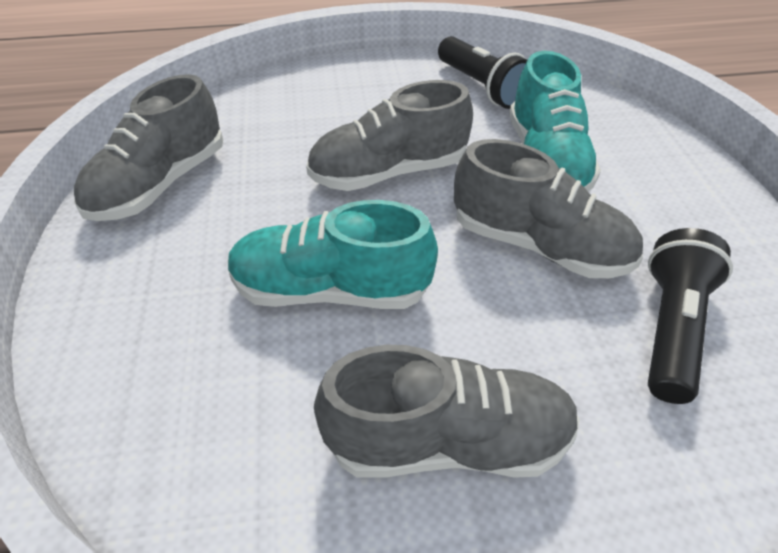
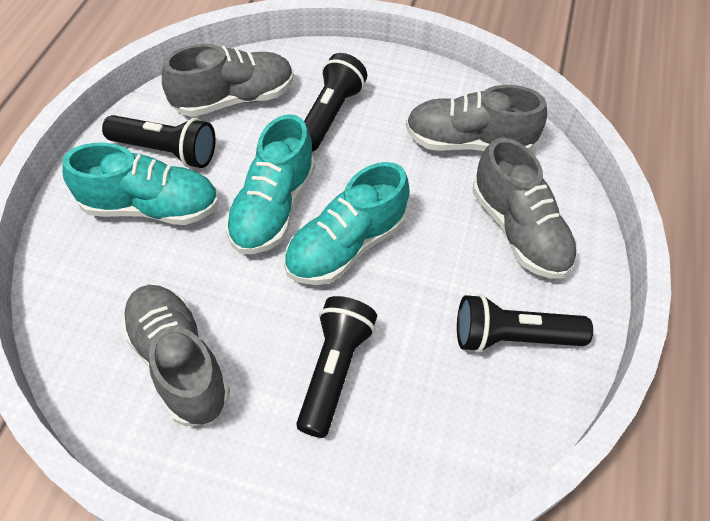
black flashlight: 2 -> 4
turquoise shoe: 2 -> 3

